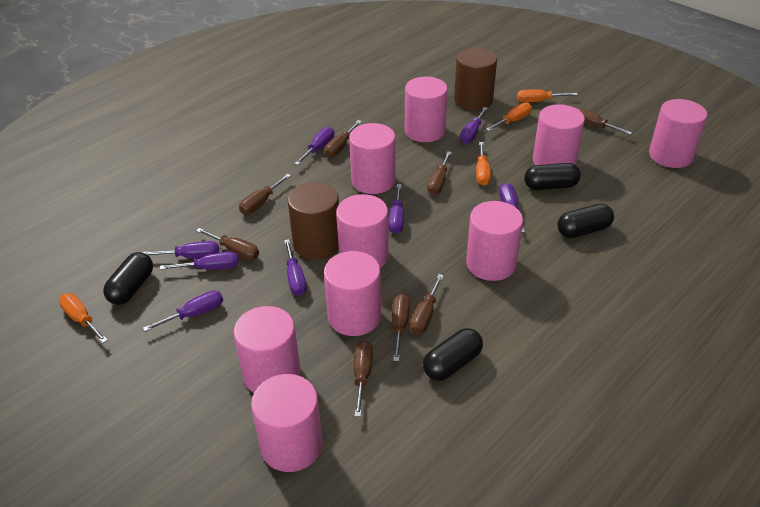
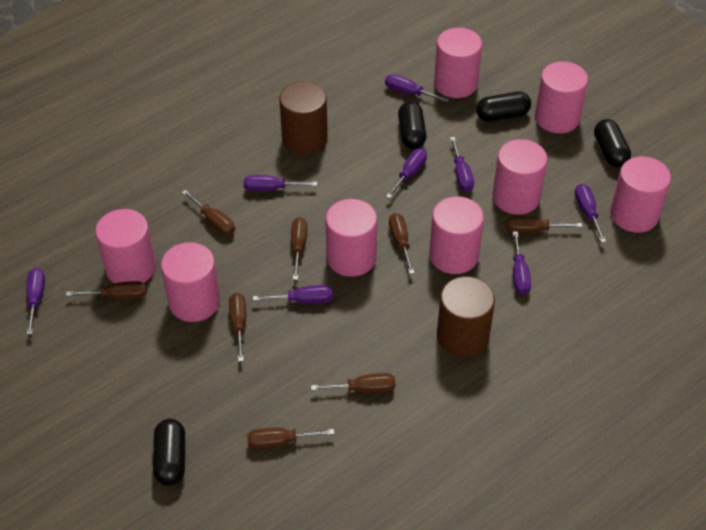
orange screwdriver: 4 -> 0
pink cylinder: 9 -> 8

